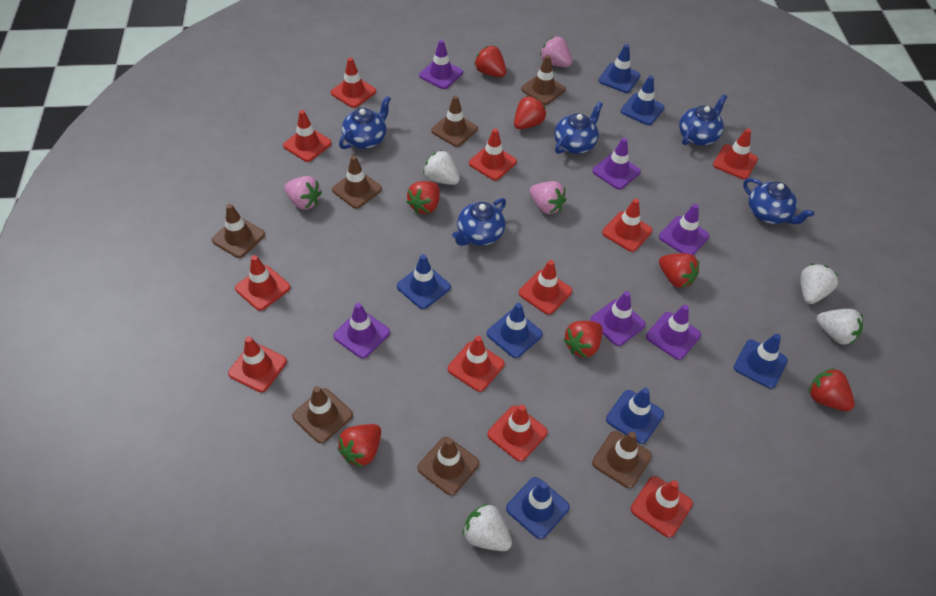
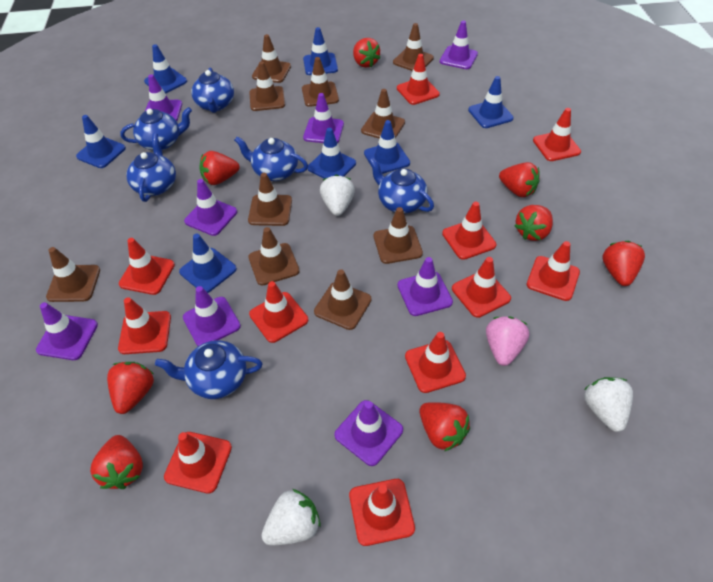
blue teapot: 5 -> 6
brown traffic cone: 7 -> 10
pink strawberry: 3 -> 1
purple traffic cone: 6 -> 8
red strawberry: 7 -> 8
white strawberry: 4 -> 3

